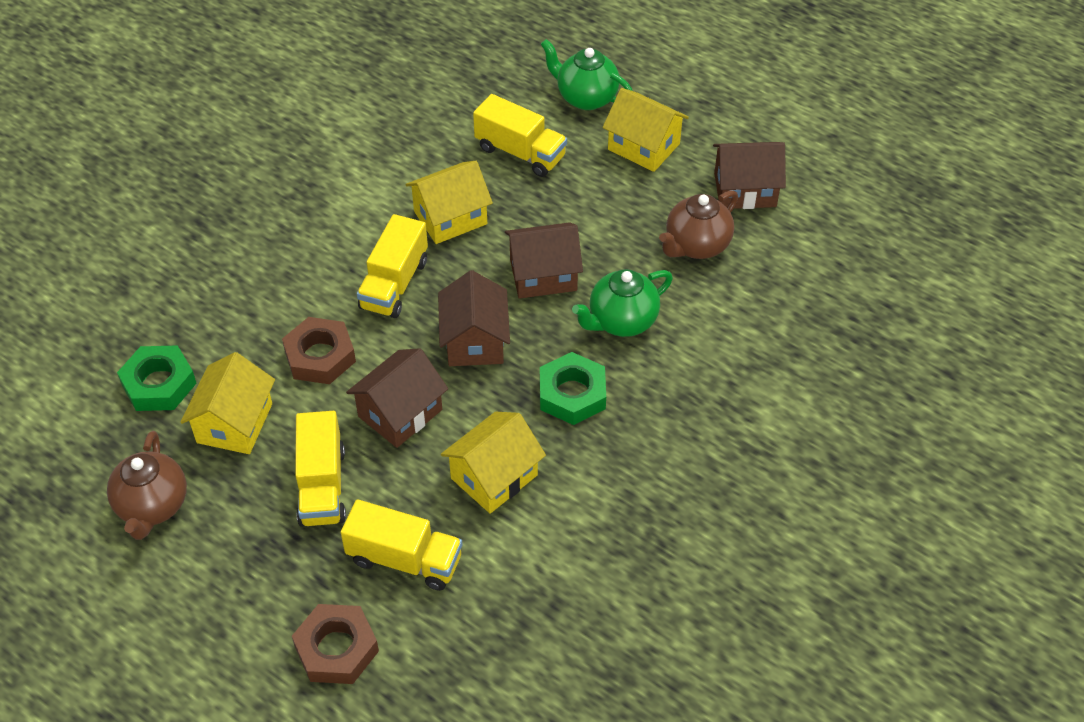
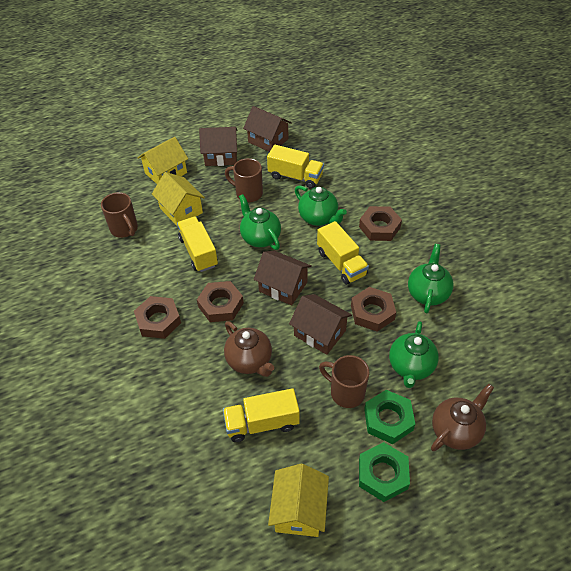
brown mug: 0 -> 3
brown nut: 2 -> 4
green teapot: 2 -> 4
yellow house: 4 -> 3

